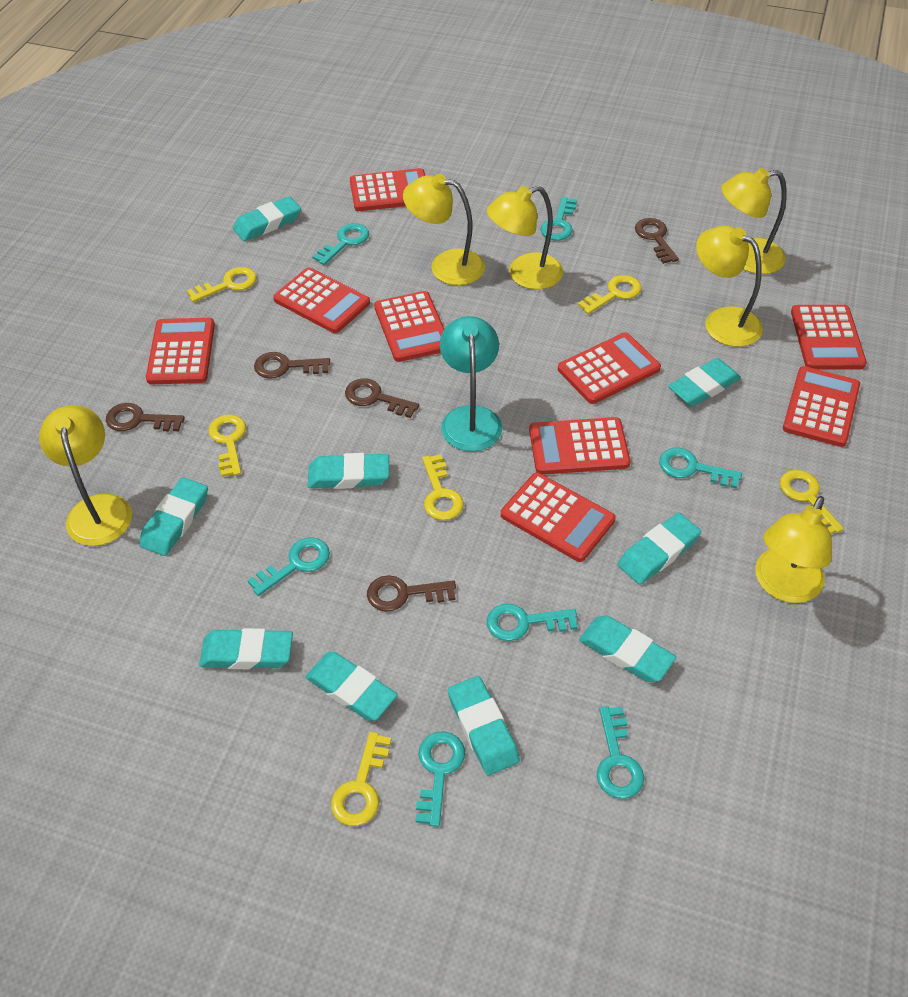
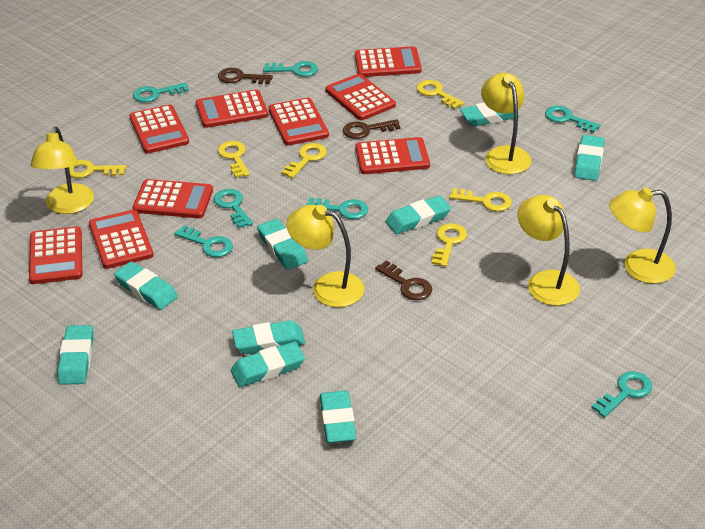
brown key: 5 -> 3
turquoise lamp: 1 -> 0
yellow lamp: 6 -> 5

